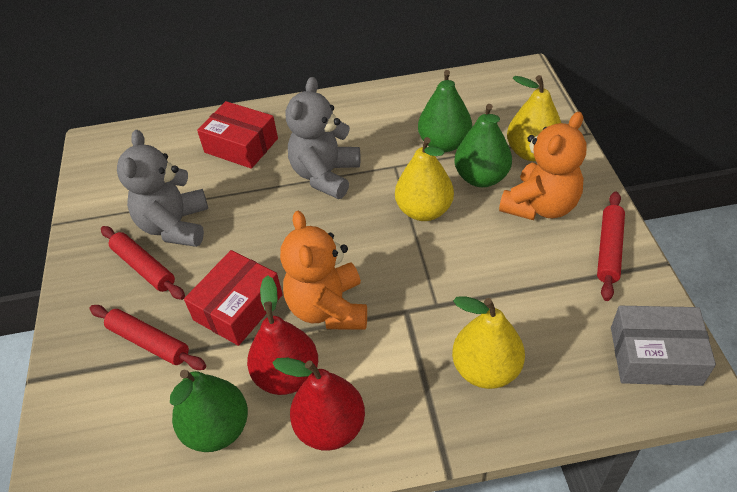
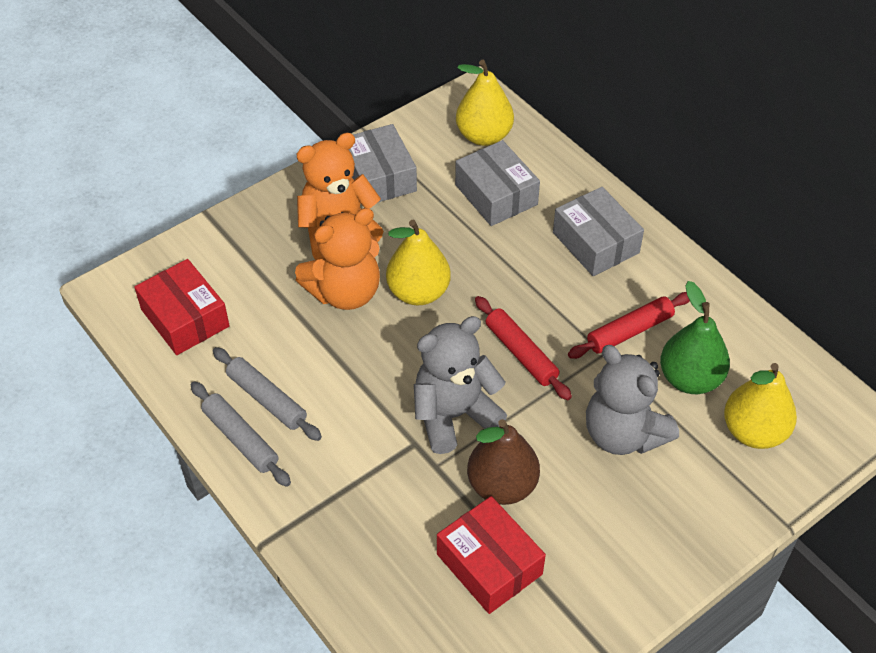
brown pear: 0 -> 1
green pear: 3 -> 1
grey box: 1 -> 3
grey rolling pin: 0 -> 2
red pear: 2 -> 0
red rolling pin: 3 -> 2

